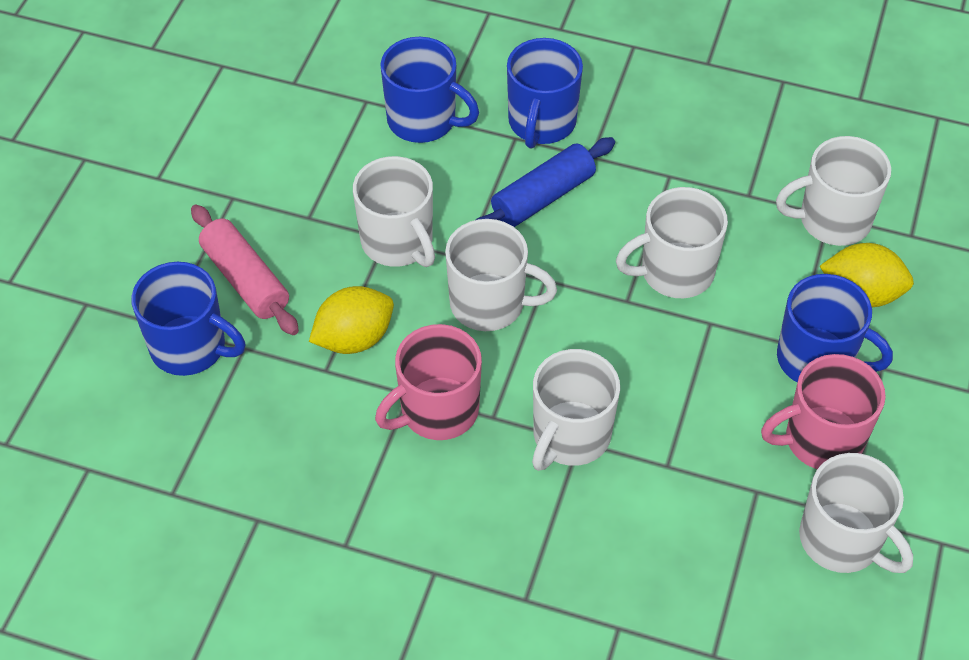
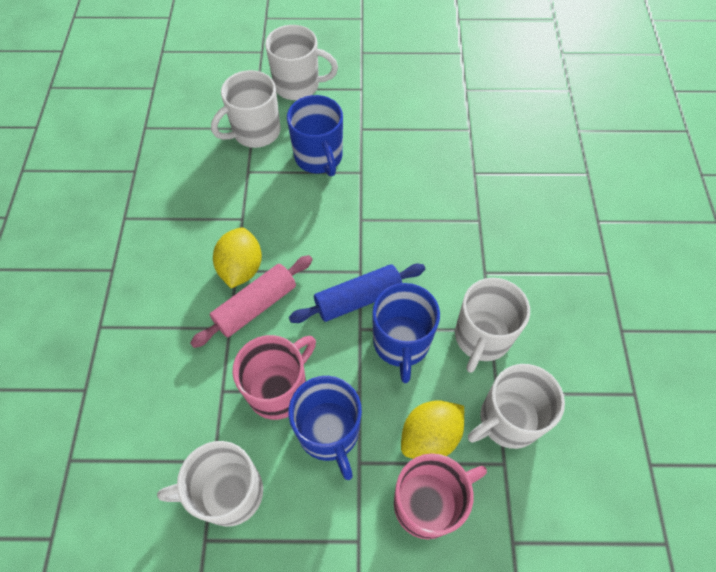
blue mug: 4 -> 3
white mug: 6 -> 5

